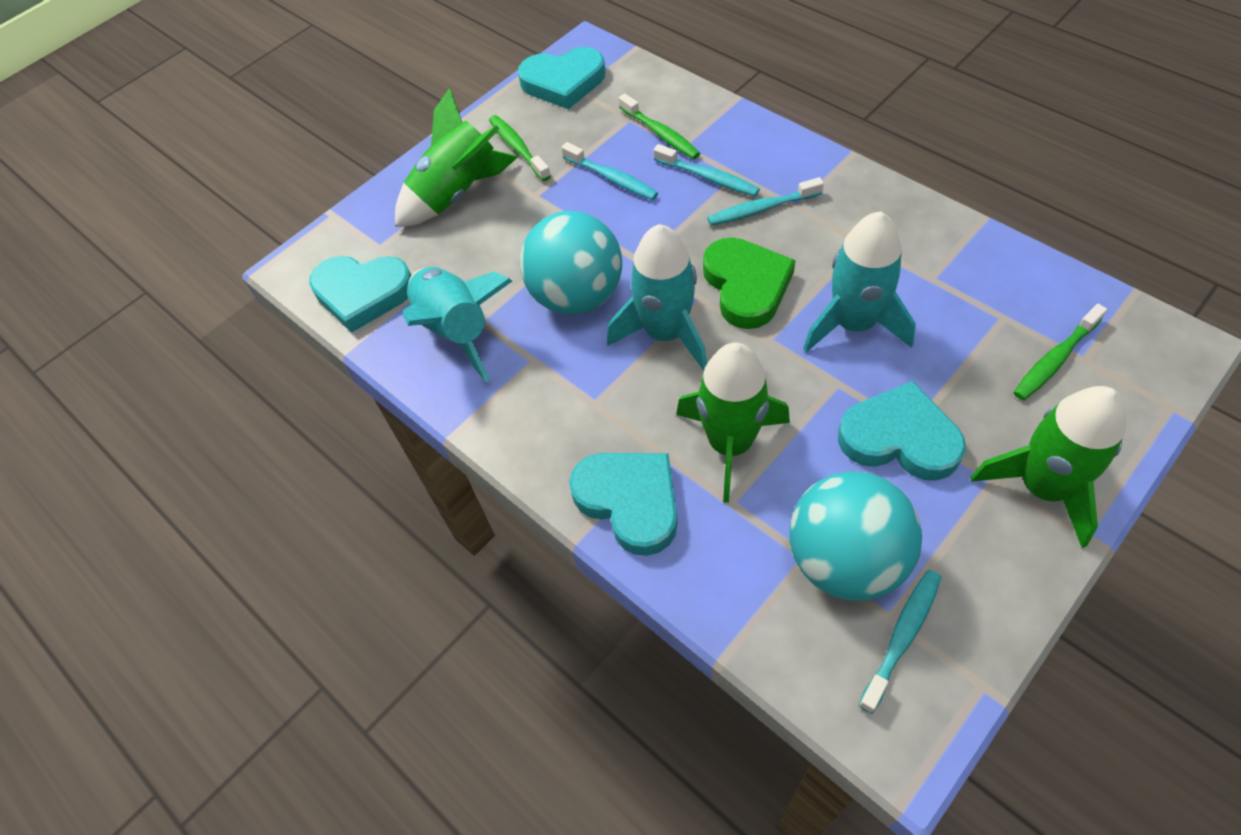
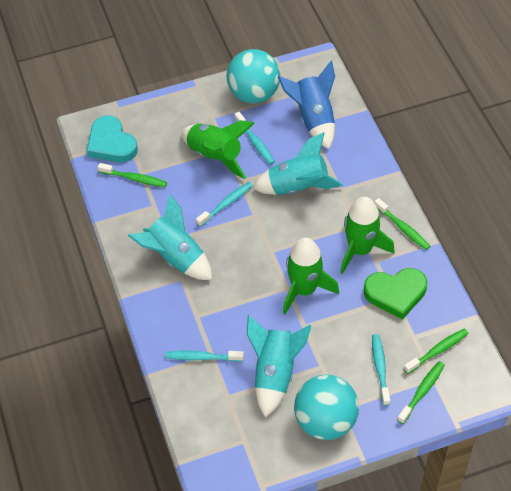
blue rocket: 0 -> 1
green toothbrush: 3 -> 4
turquoise heart: 4 -> 1

